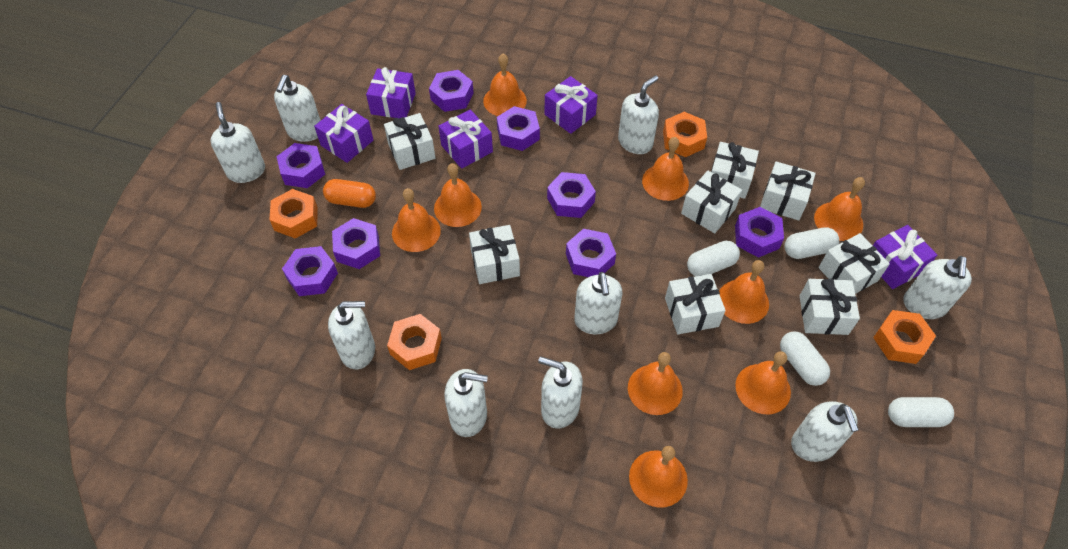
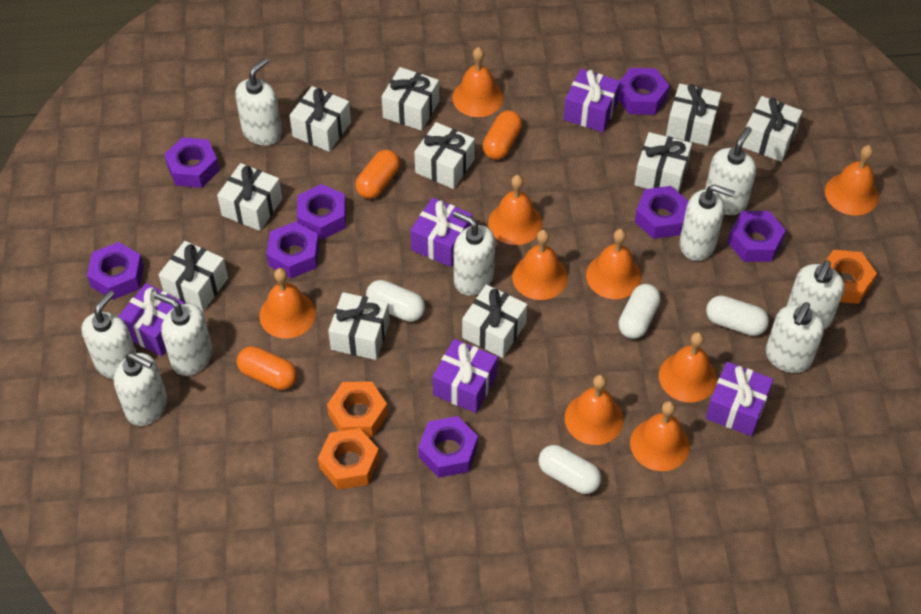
orange capsule: 1 -> 3
orange nut: 4 -> 3
white gift: 8 -> 10

